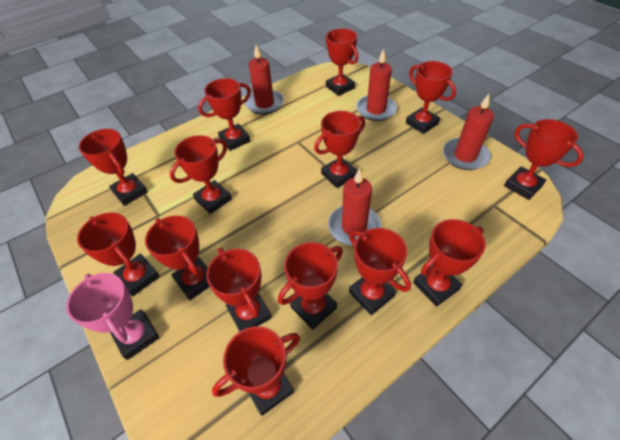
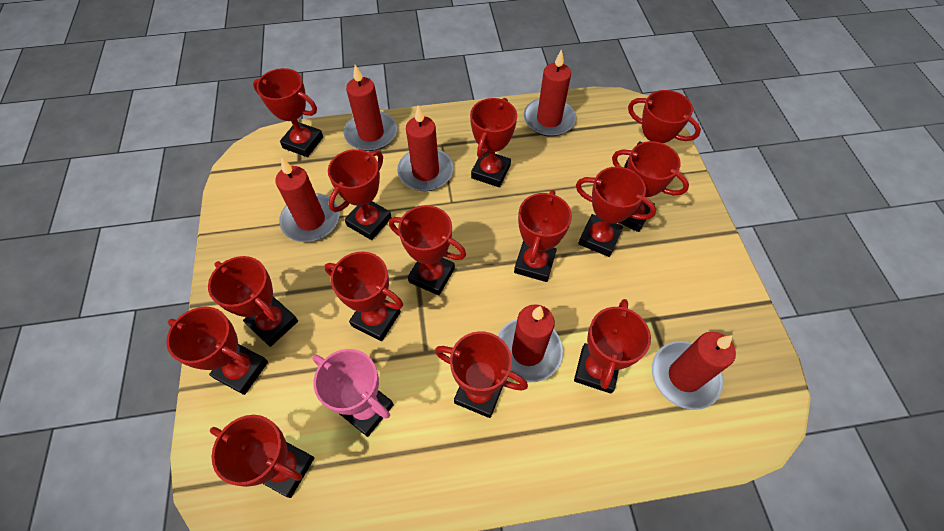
red candle: 4 -> 6

